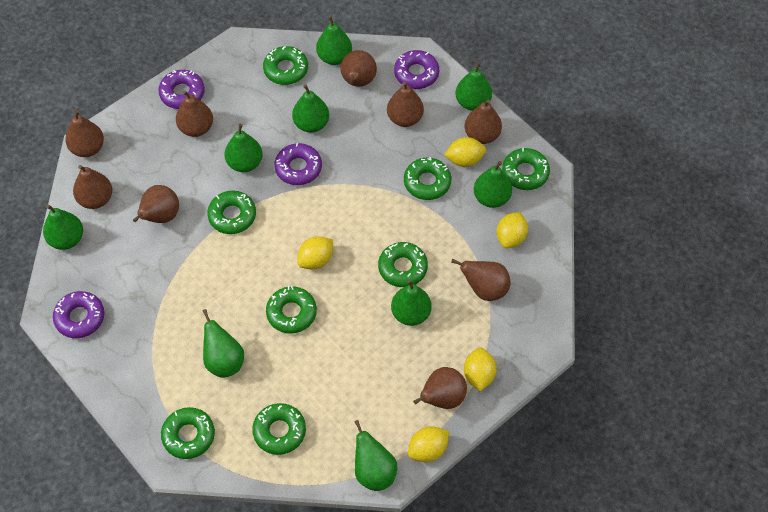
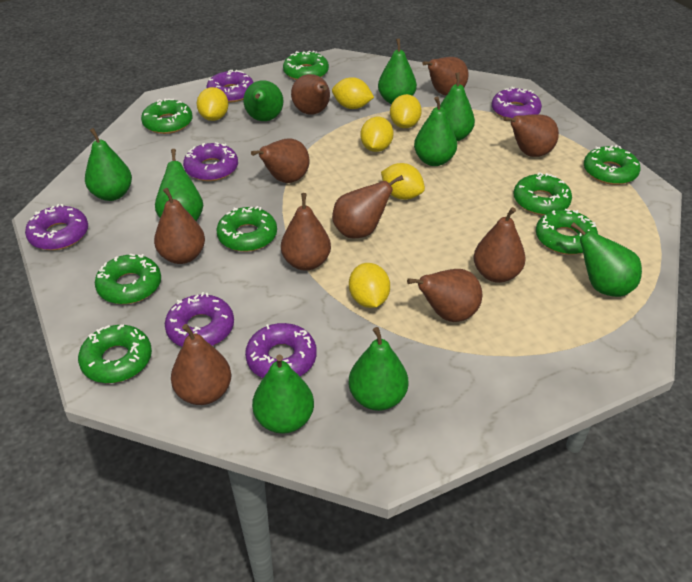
brown pear: 9 -> 10
purple donut: 4 -> 6
yellow lemon: 5 -> 6

